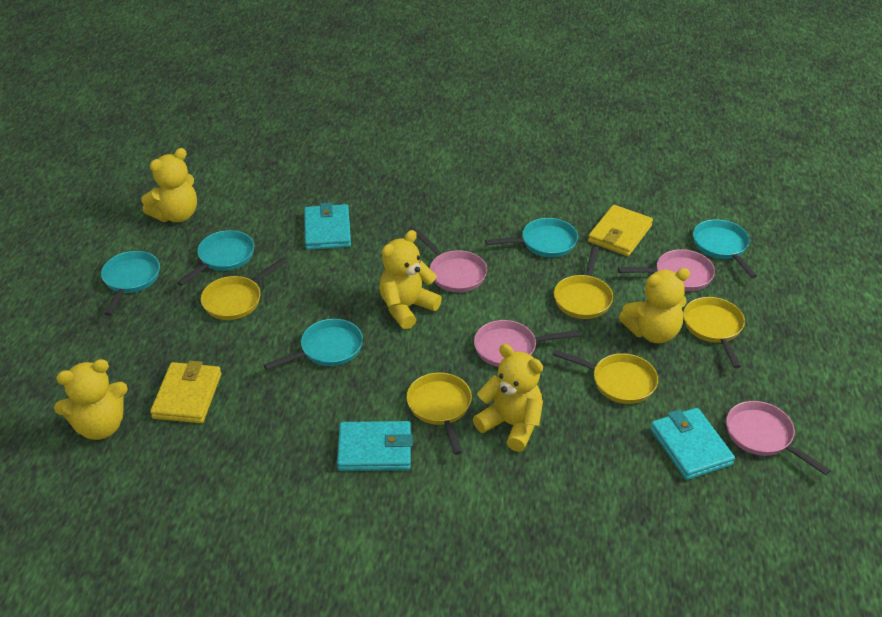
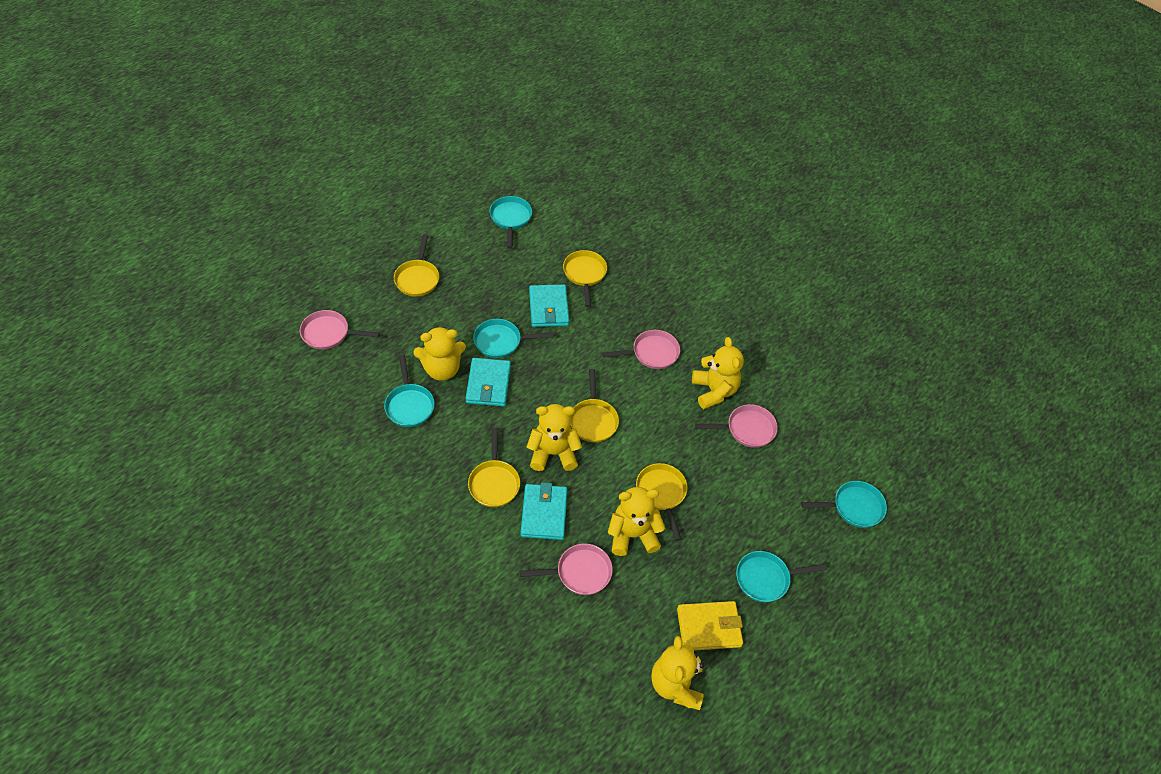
yellow wallet: 2 -> 1

